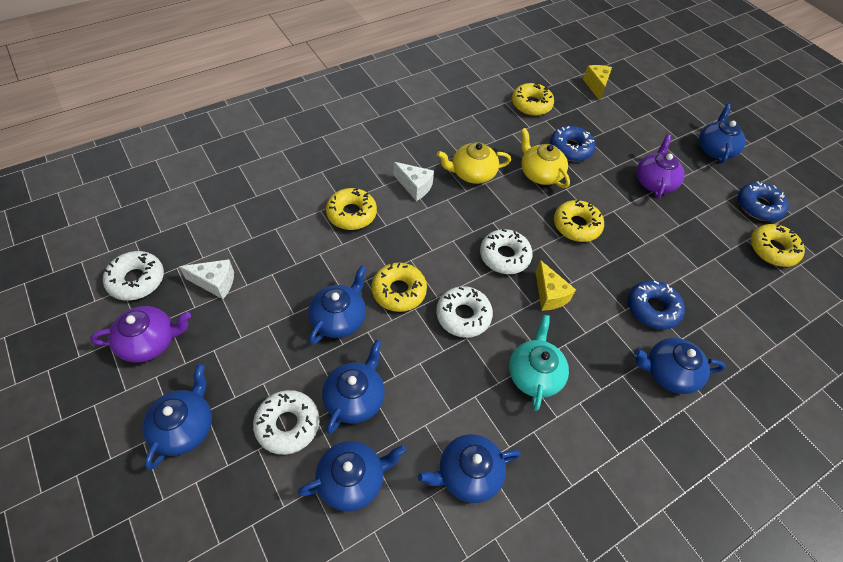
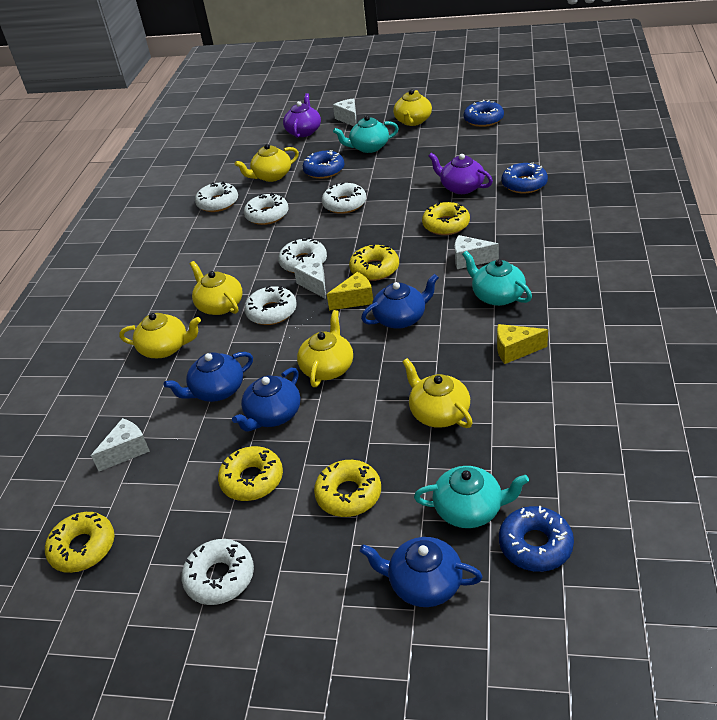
blue donut: 3 -> 4
blue teapot: 7 -> 4
turquoise teapot: 1 -> 3
white cheese: 2 -> 4
white donut: 4 -> 6
yellow teapot: 2 -> 6

